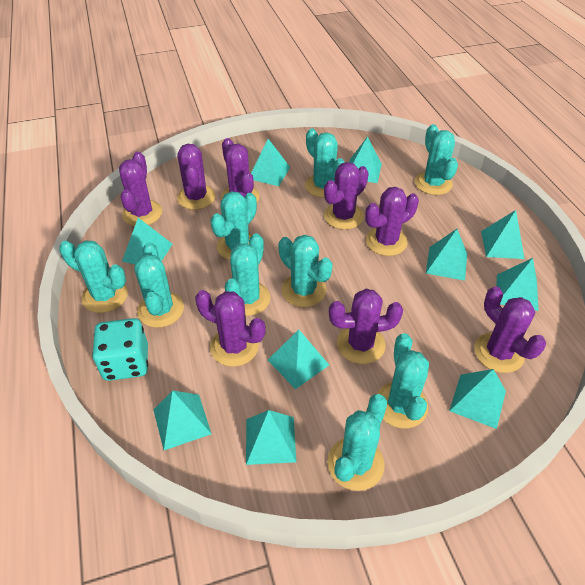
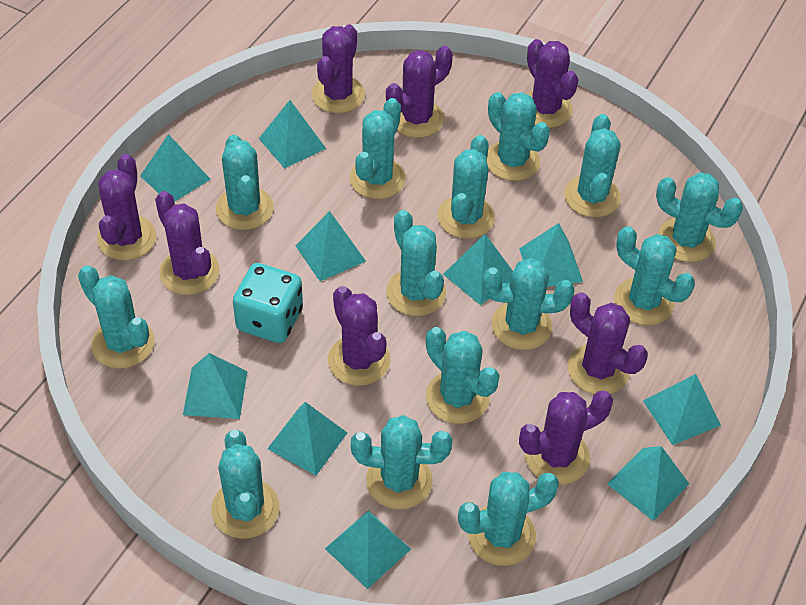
turquoise cactus: 9 -> 14

